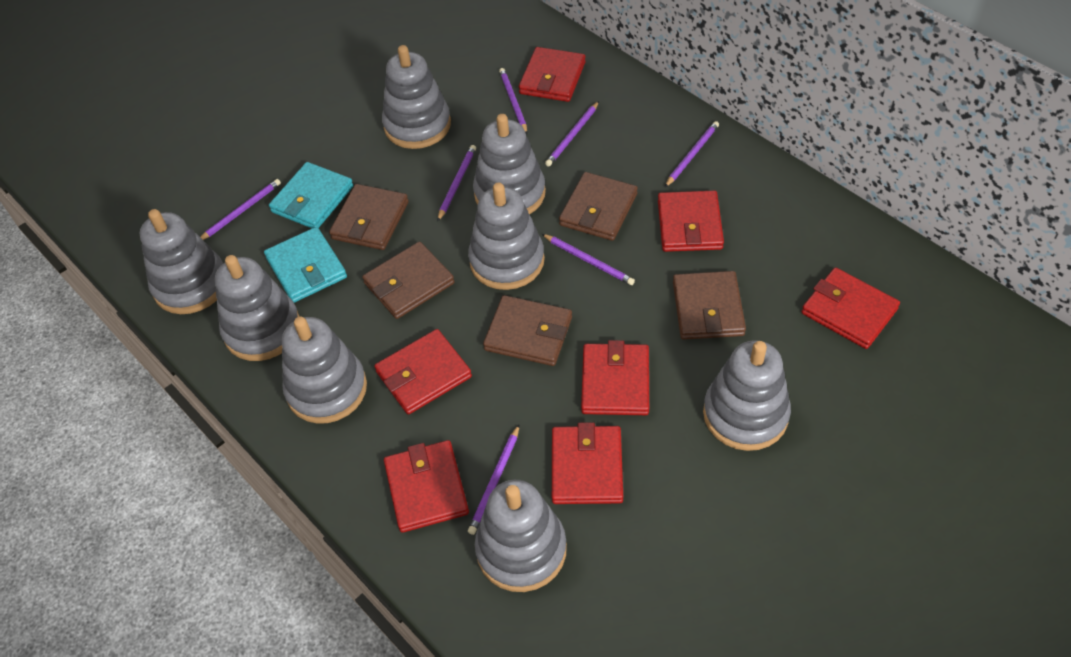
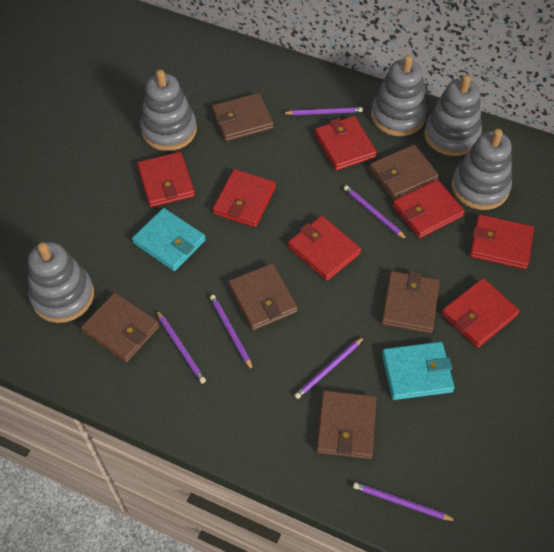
brown wallet: 5 -> 6
grey stacking toy: 8 -> 5
purple pencil: 7 -> 6

